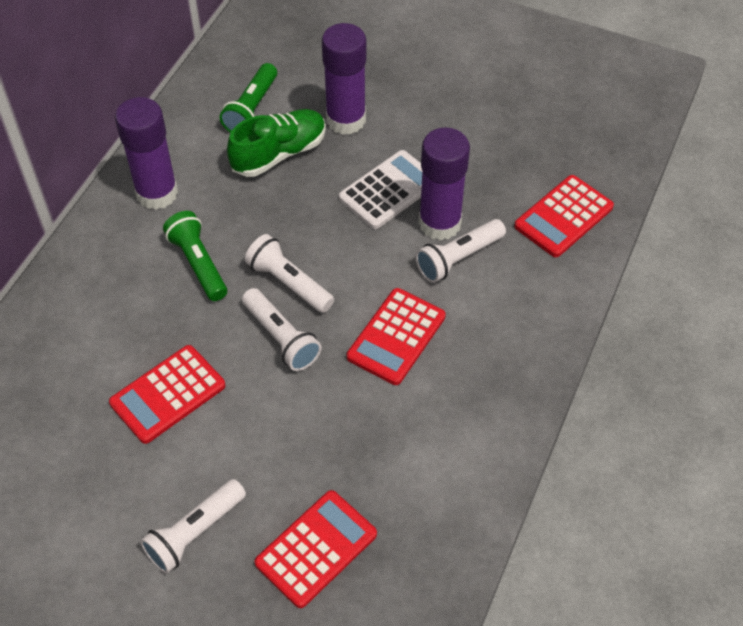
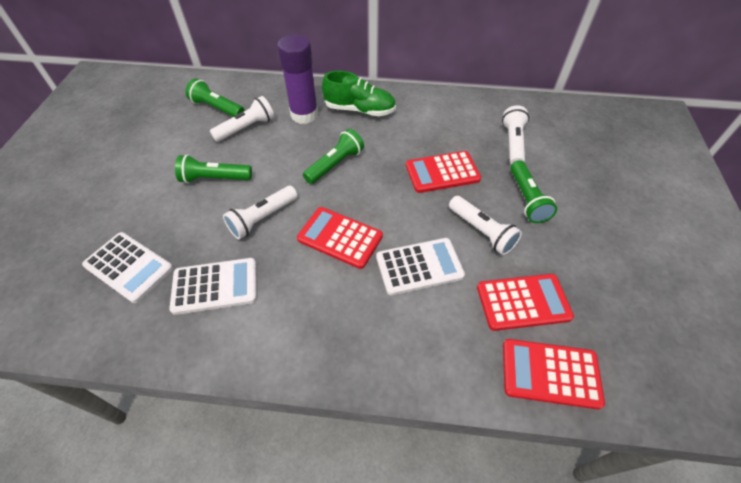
green flashlight: 2 -> 4
purple glue stick: 3 -> 1
white calculator: 1 -> 3

